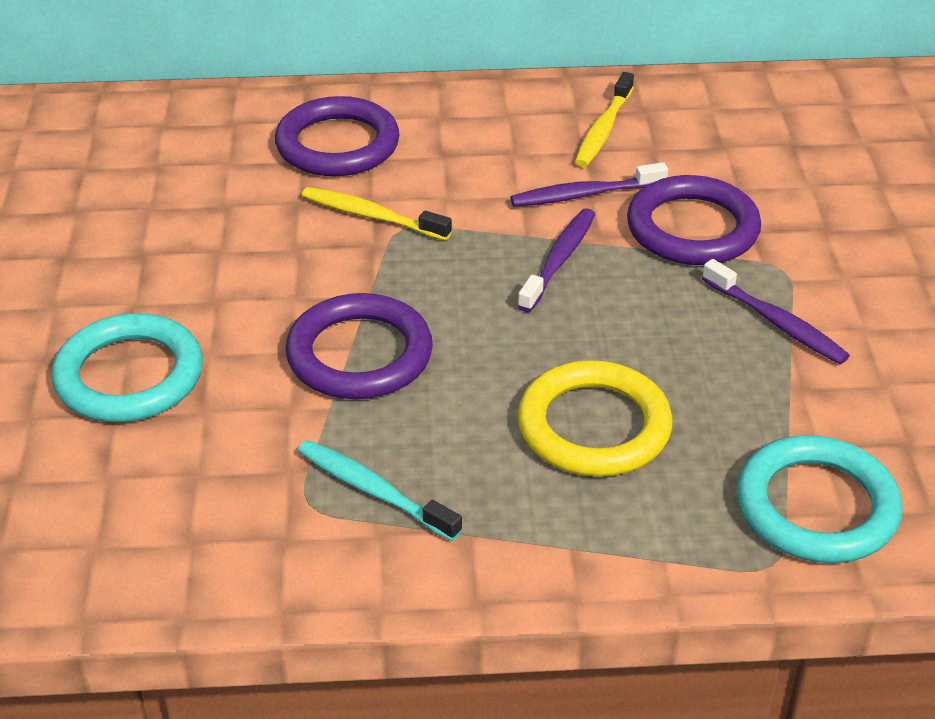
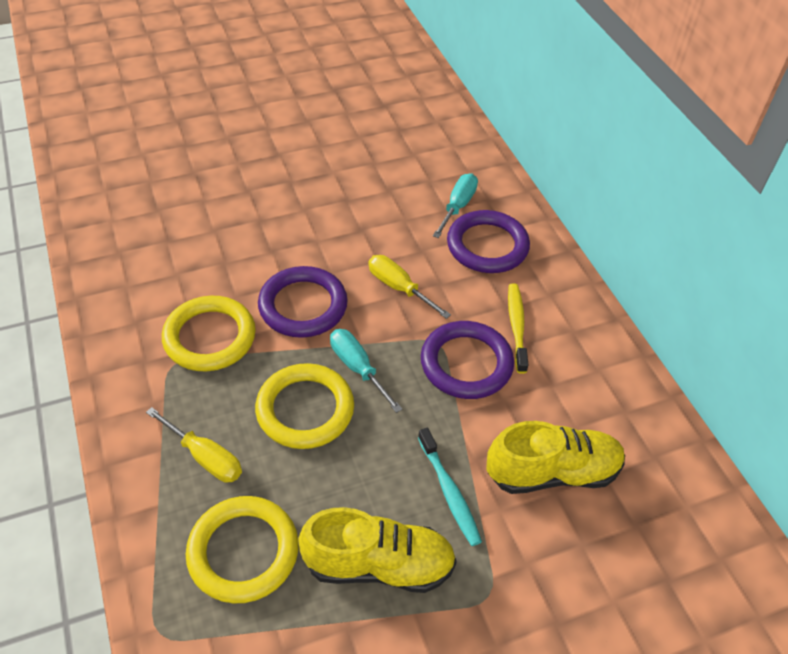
purple toothbrush: 3 -> 0
turquoise ring: 2 -> 0
turquoise screwdriver: 0 -> 2
yellow ring: 1 -> 3
yellow screwdriver: 0 -> 2
yellow shoe: 0 -> 2
yellow toothbrush: 2 -> 1

